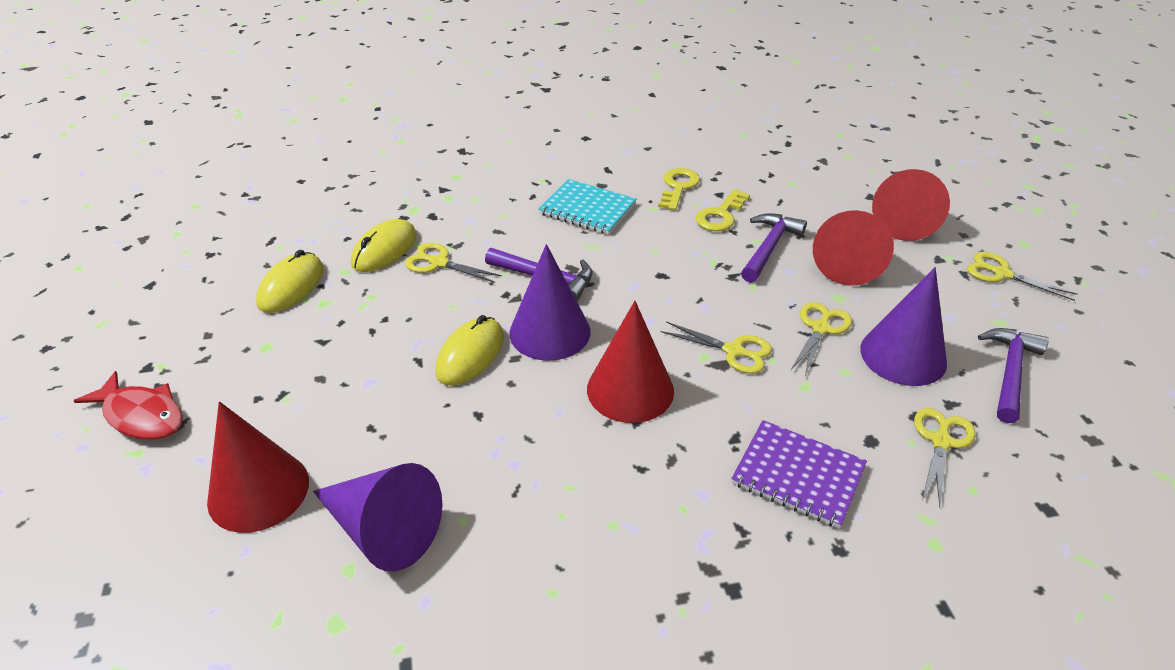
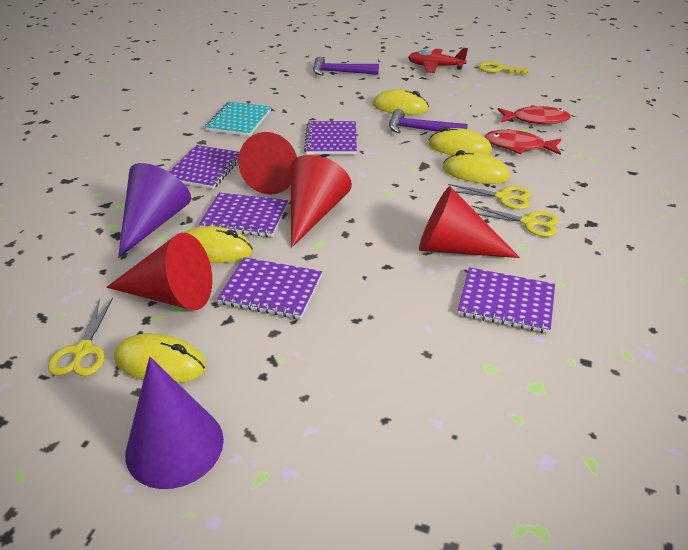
purple cone: 3 -> 2
purple hammer: 3 -> 2
purple notebook: 1 -> 5
red fish: 1 -> 2
red plane: 0 -> 1
yellow key: 2 -> 1
yellow mouse: 3 -> 5
yellow scissors: 5 -> 3

